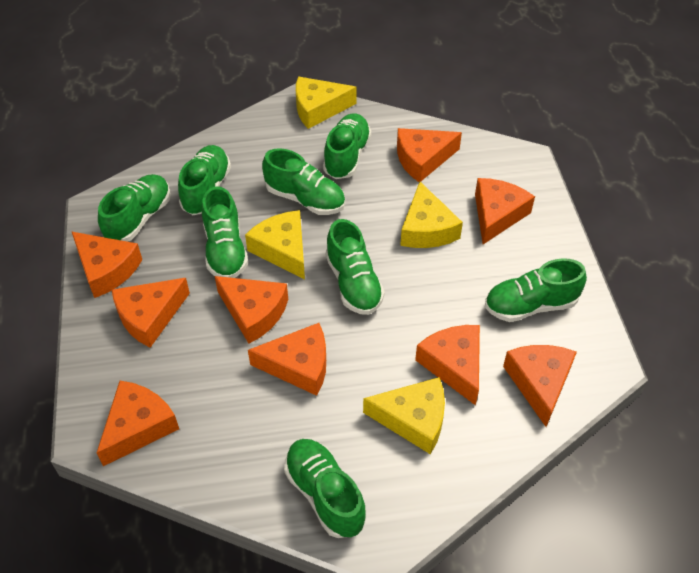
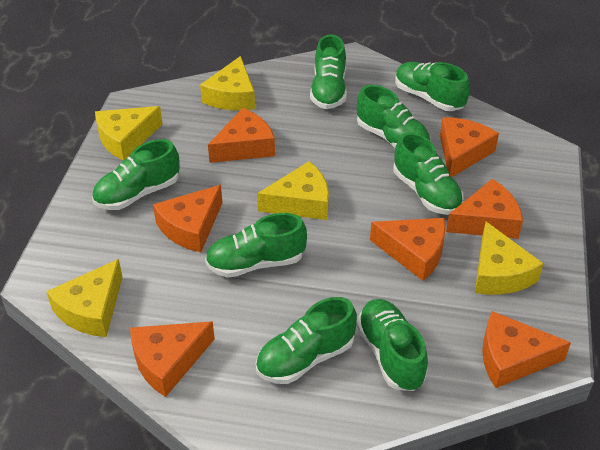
orange cheese: 9 -> 7
yellow cheese: 4 -> 5

